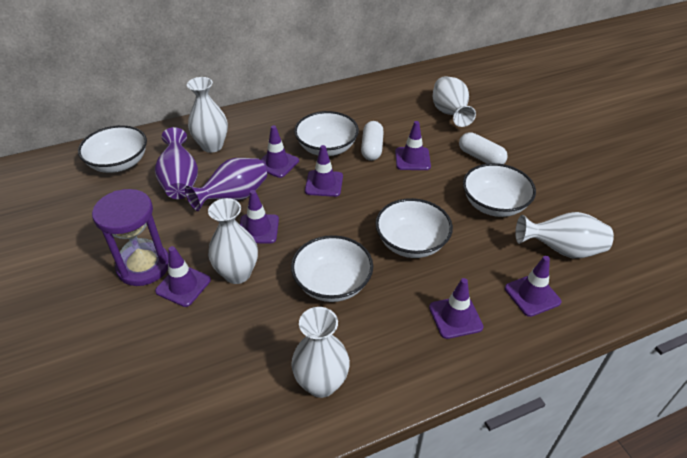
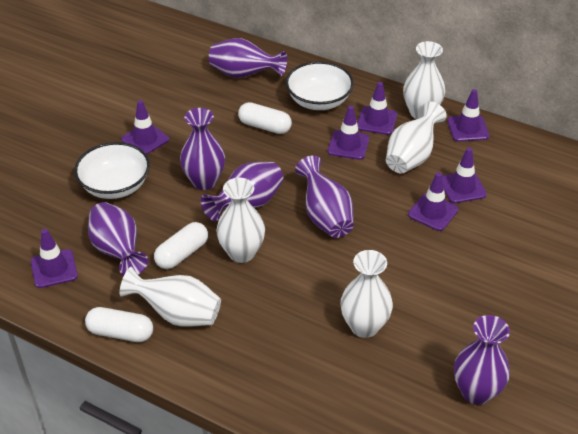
purple hourglass: 1 -> 0
purple vase: 2 -> 6
white bowl: 5 -> 2
white capsule: 2 -> 3

